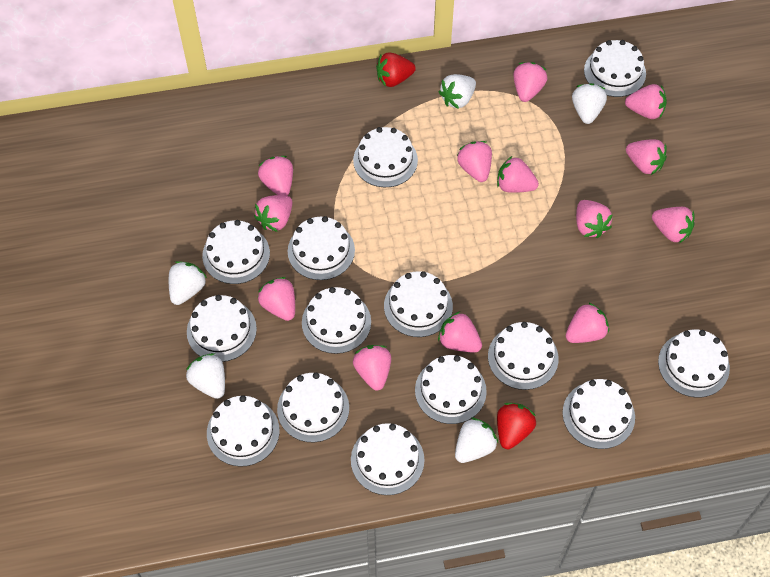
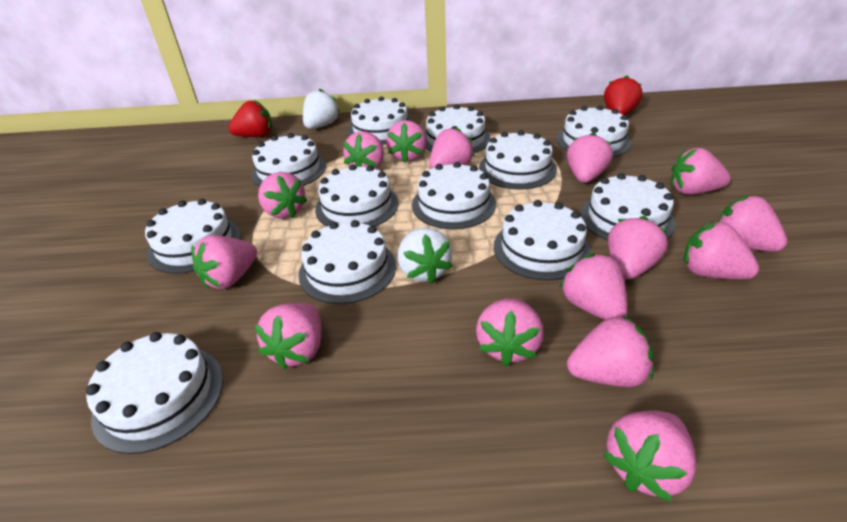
pink strawberry: 13 -> 15
white cake: 14 -> 12
white strawberry: 5 -> 2

